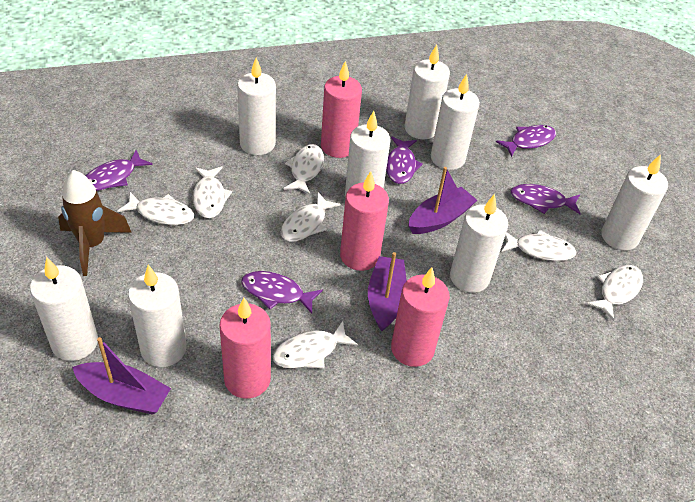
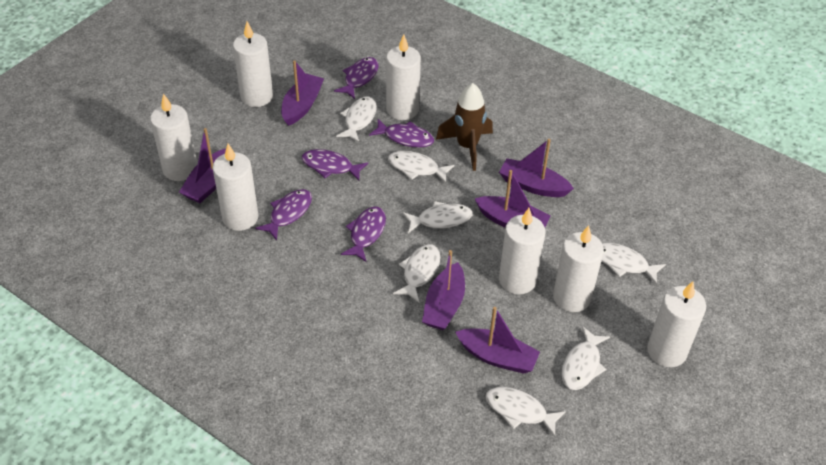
pink candle: 4 -> 0
purple boat: 3 -> 6
white candle: 8 -> 7

